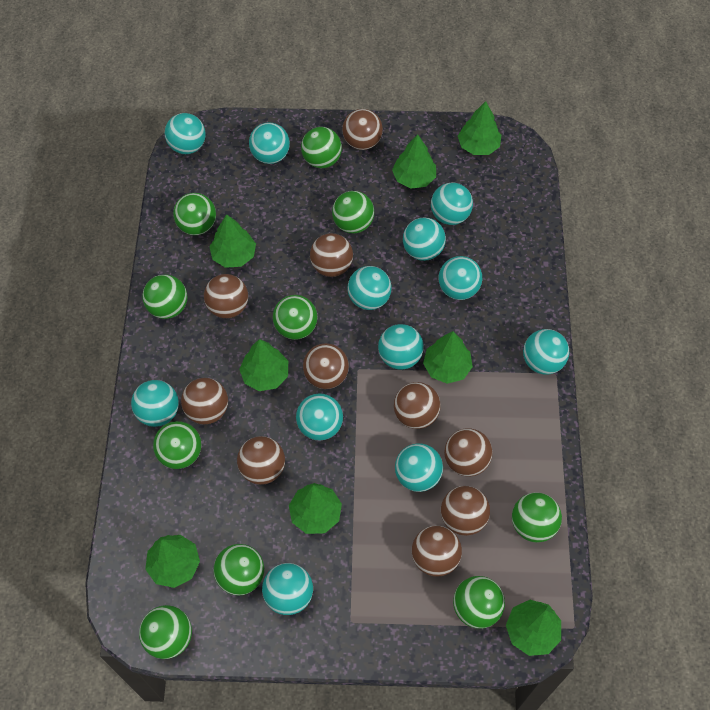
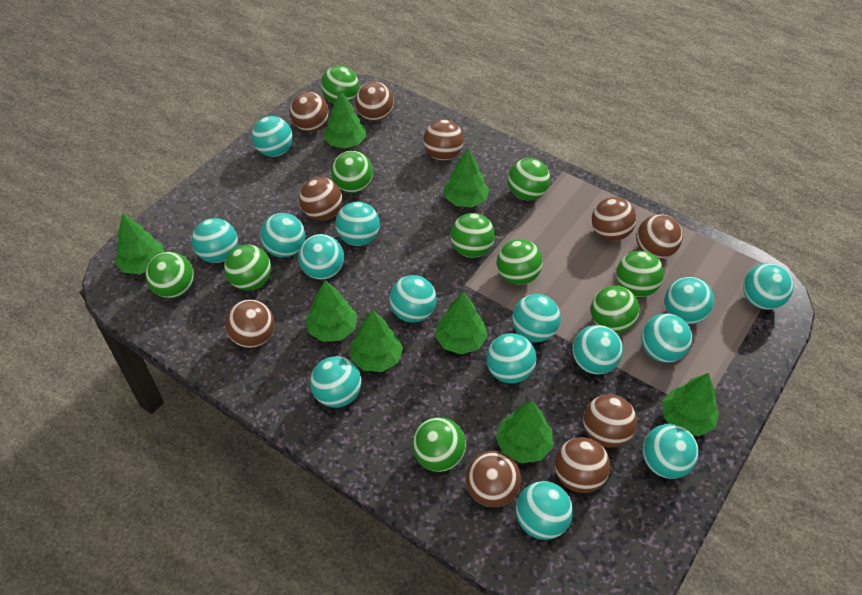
turquoise ball: 12 -> 15

